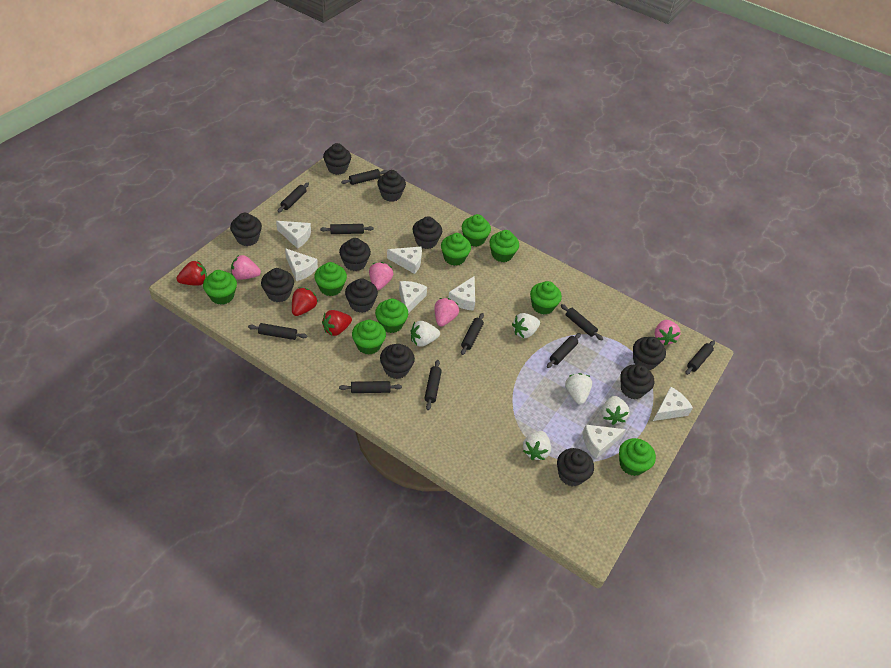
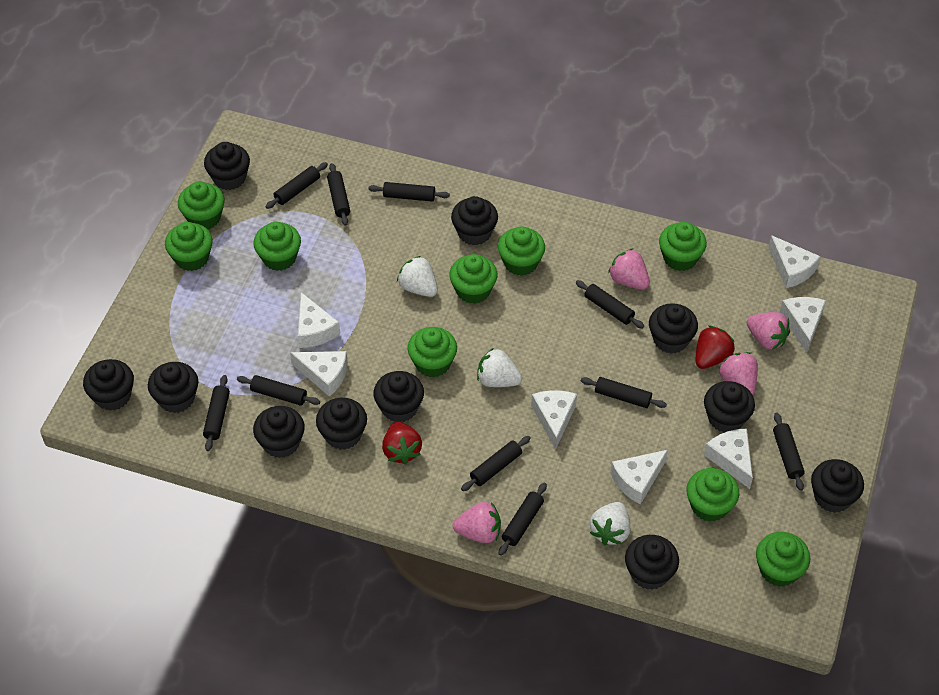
red strawberry: 3 -> 2
white strawberry: 5 -> 3

